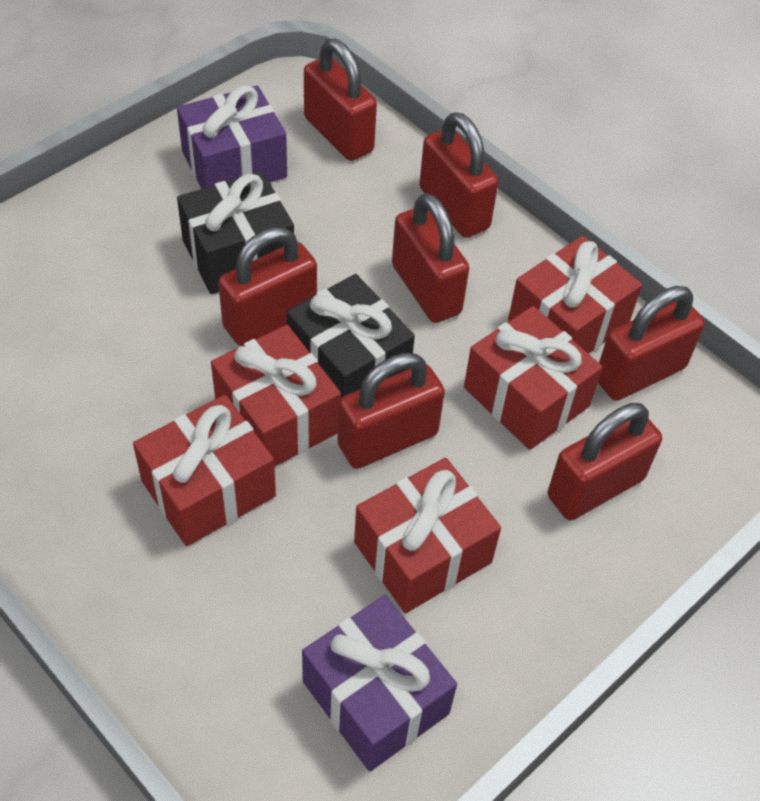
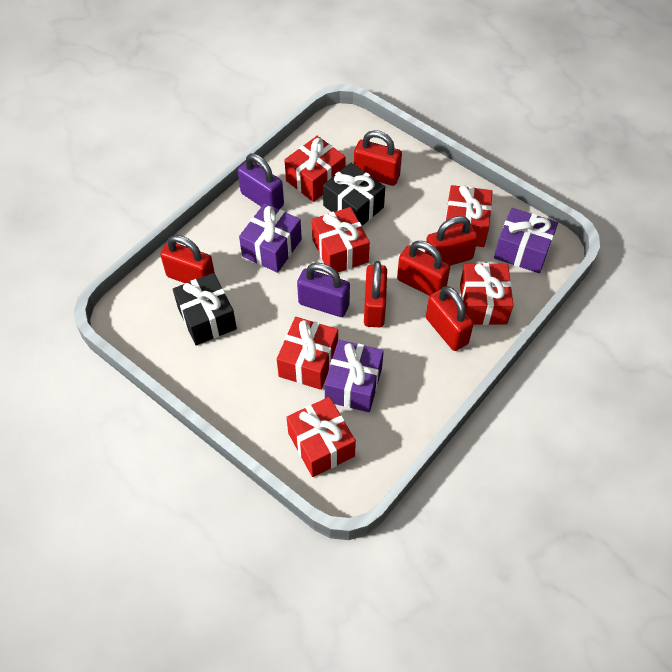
purple gift: 2 -> 3
purple padlock: 0 -> 2
red gift: 5 -> 6
red padlock: 7 -> 6

